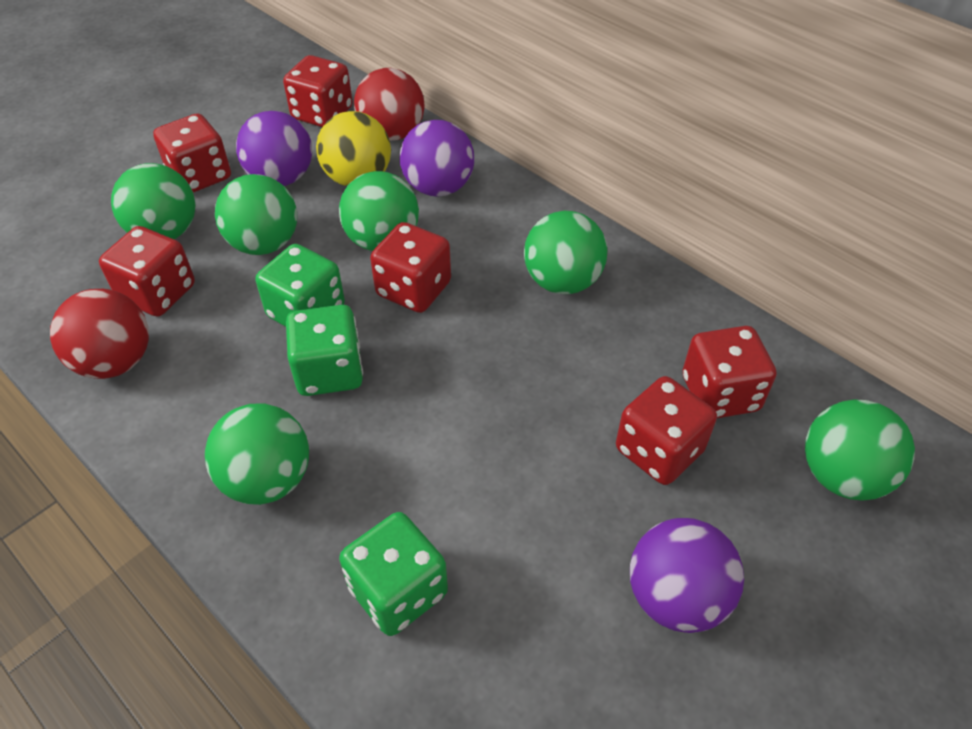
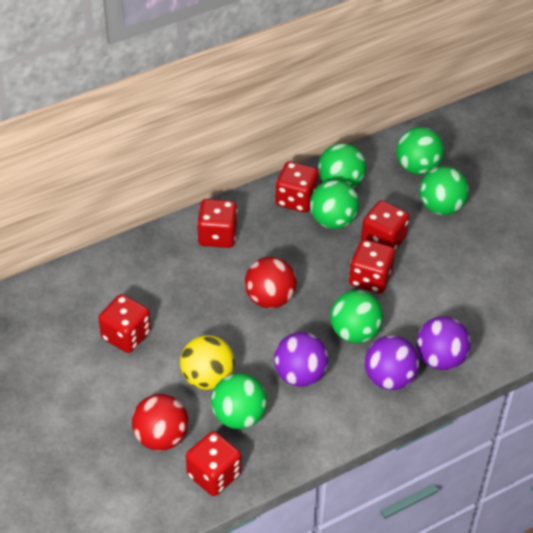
green dice: 3 -> 0

